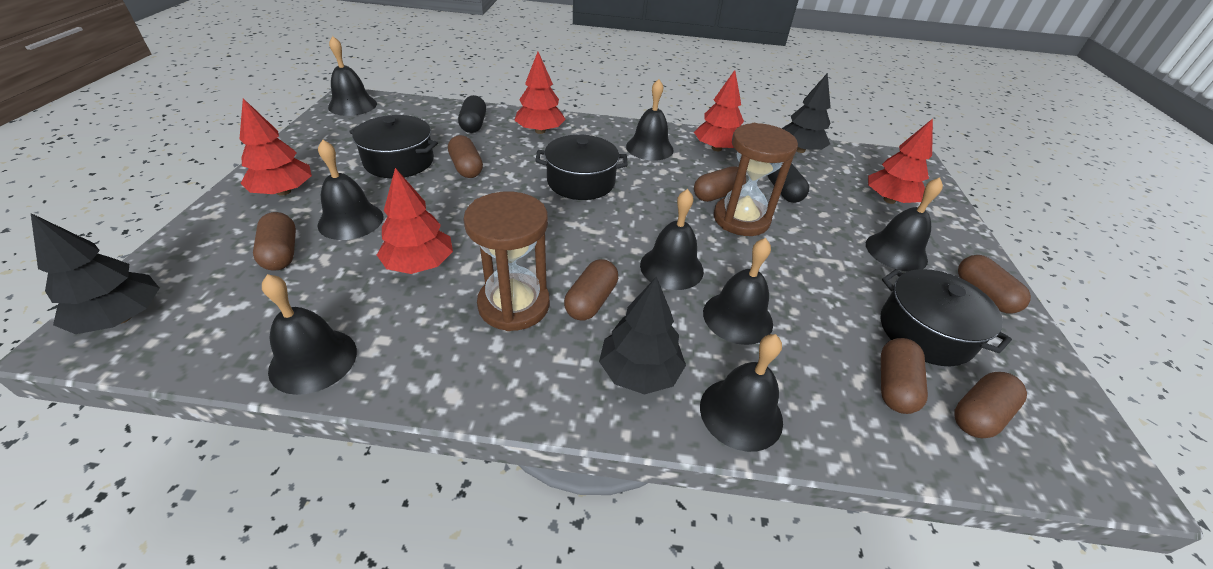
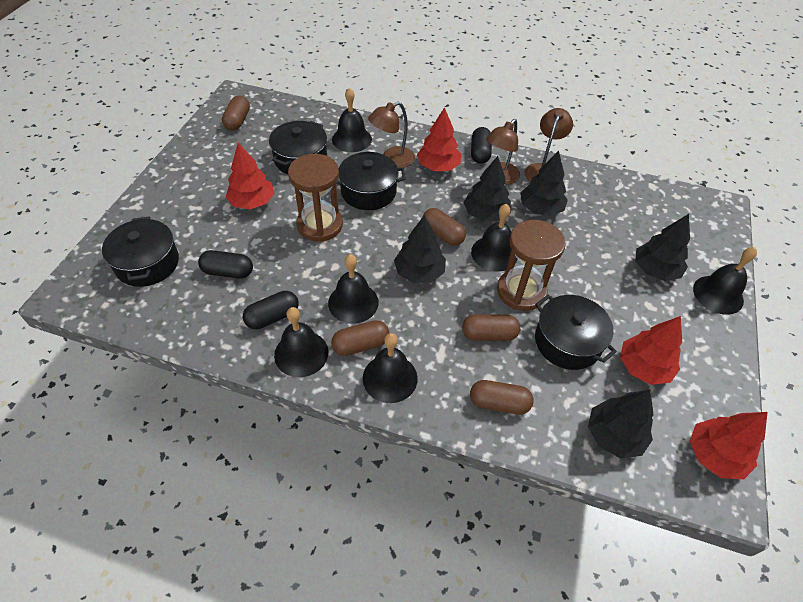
black bell: 8 -> 6
black capsule: 2 -> 3
black pot: 3 -> 4
black tree: 3 -> 5
brown capsule: 7 -> 5
brown lamp: 0 -> 3
red tree: 5 -> 4

